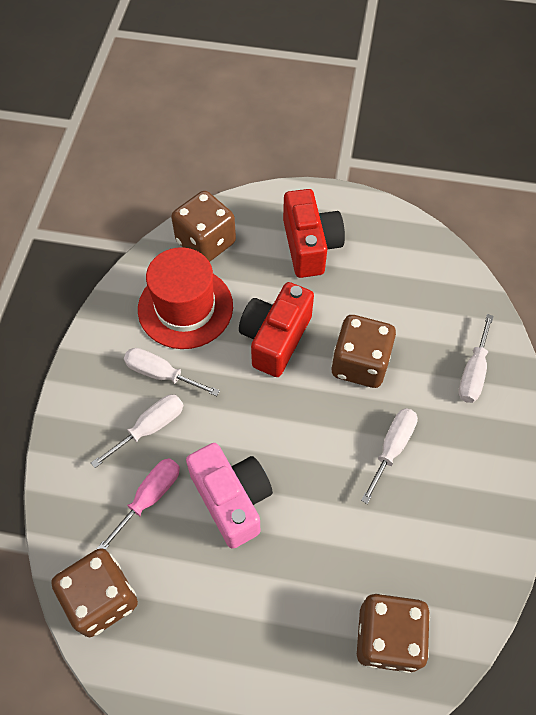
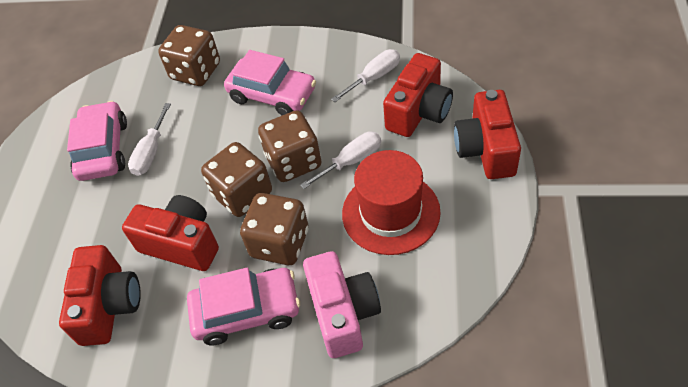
pink car: 0 -> 3
pink screwdriver: 1 -> 0
red camera: 2 -> 4
white screwdriver: 4 -> 3

